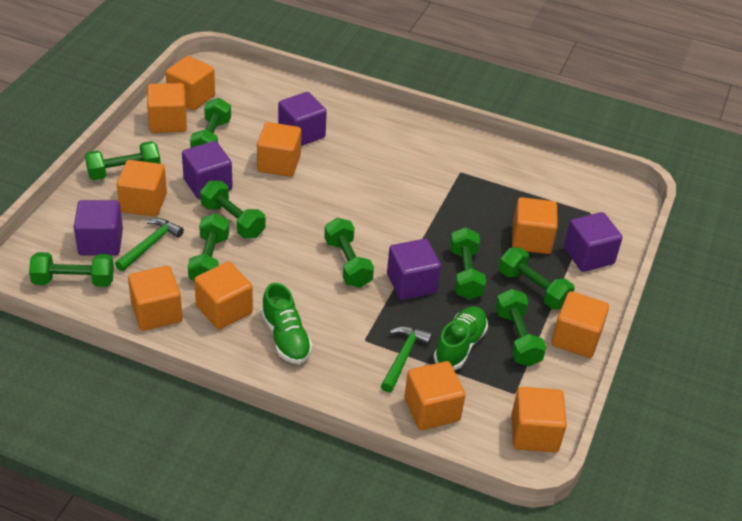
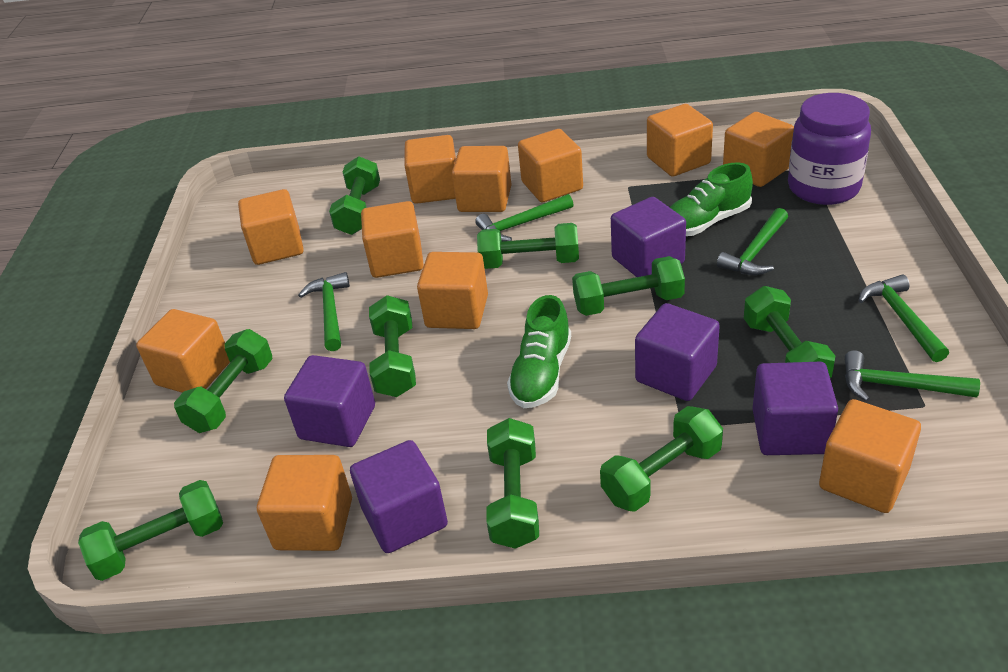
green hammer: 2 -> 5
orange cube: 10 -> 11
purple jar: 0 -> 1

